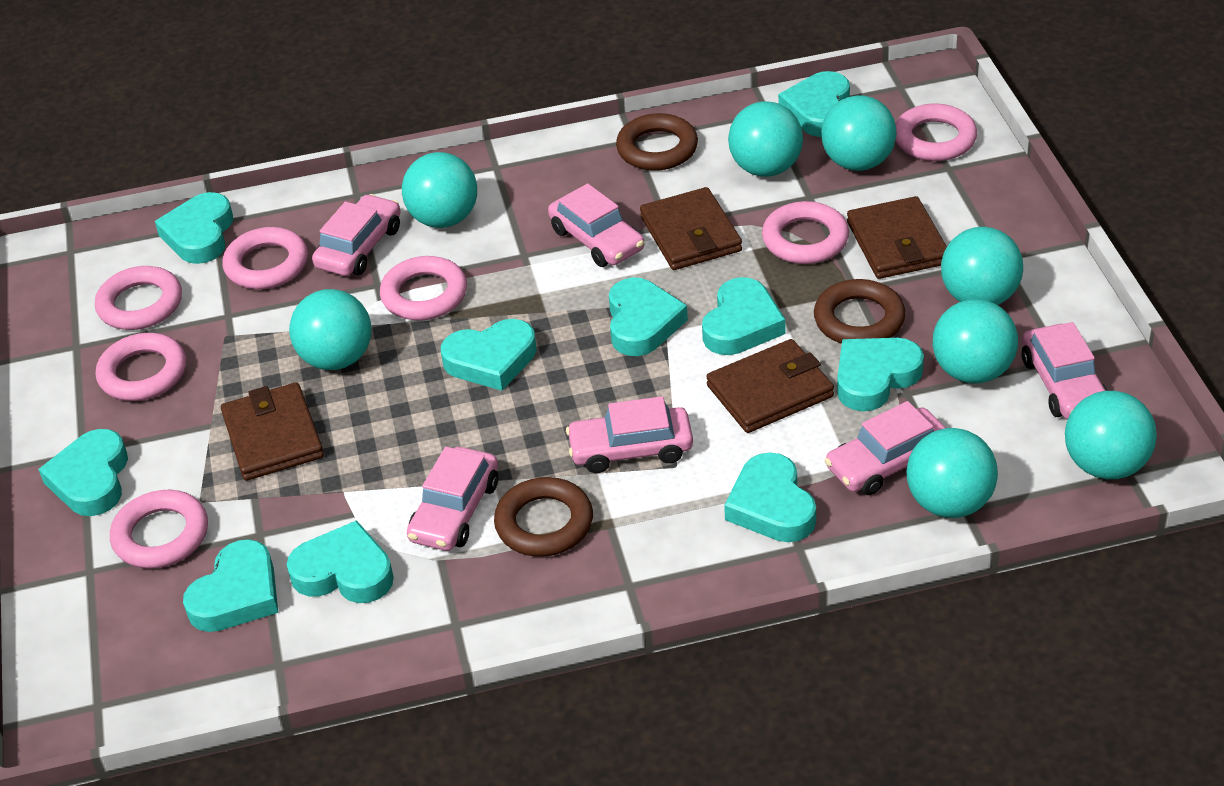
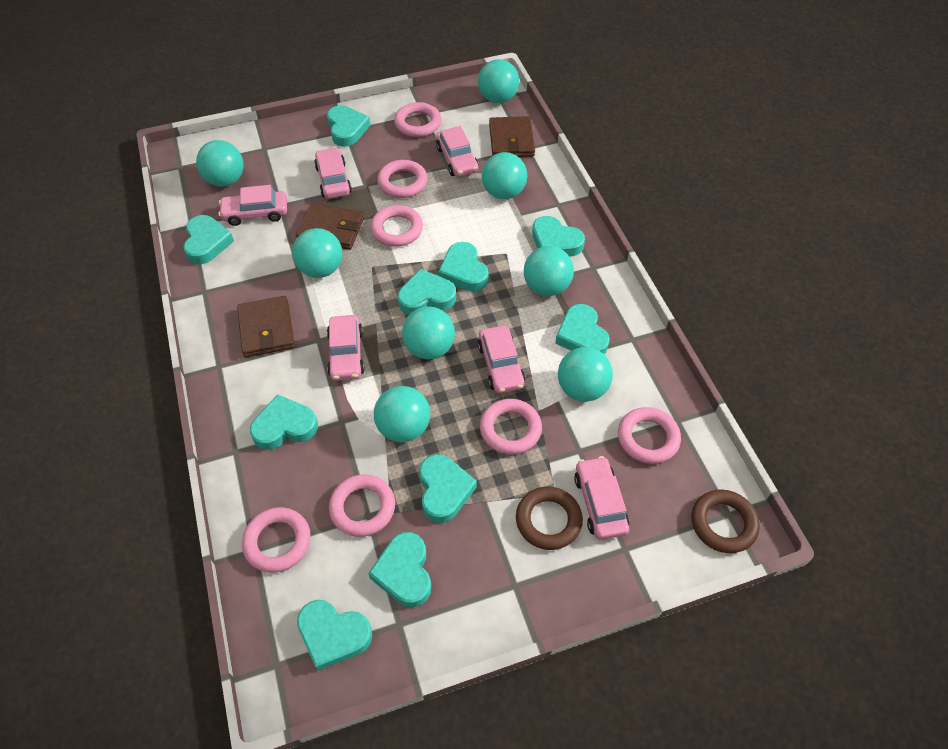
brown ring: 3 -> 2
brown wallet: 4 -> 3

